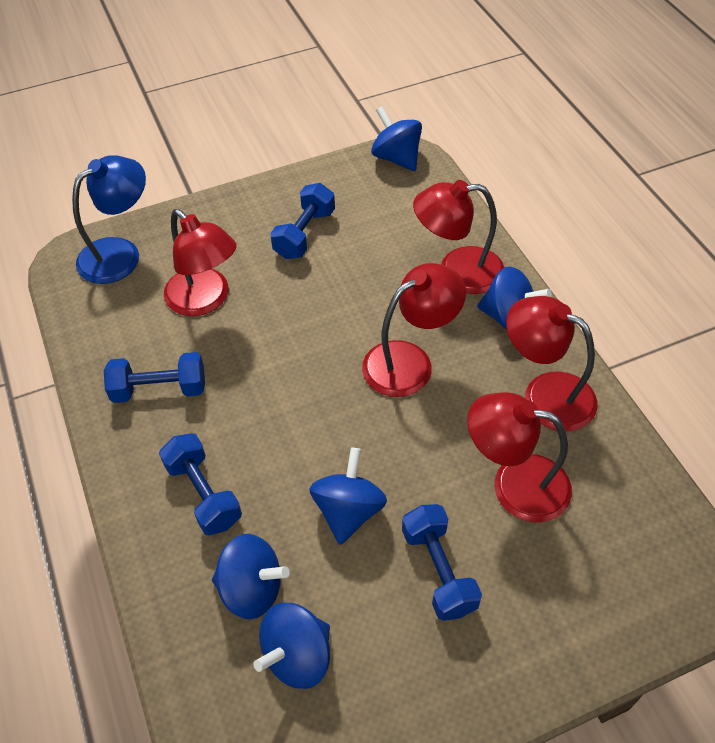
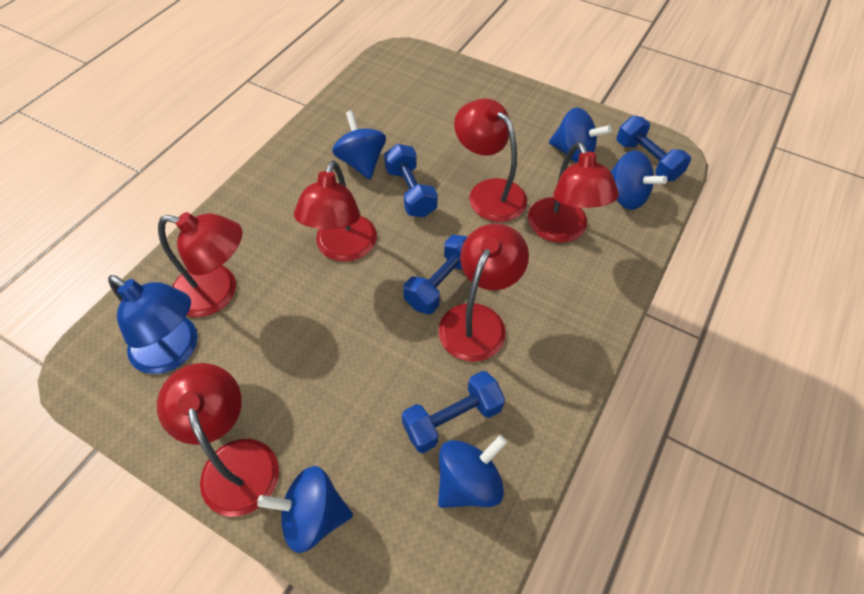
red lamp: 5 -> 6

